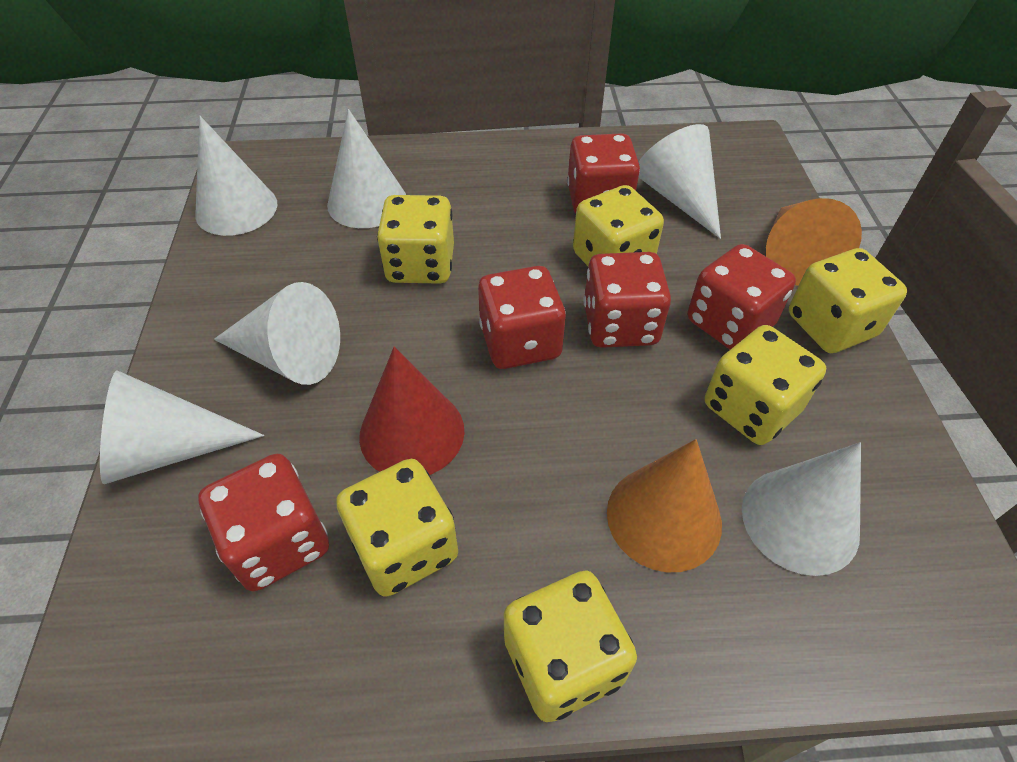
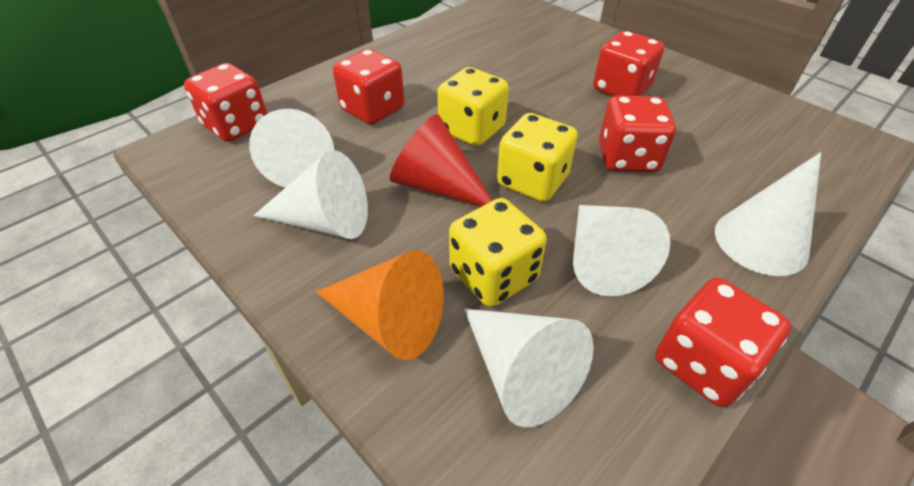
orange cone: 2 -> 1
white cone: 6 -> 5
yellow dice: 6 -> 3

